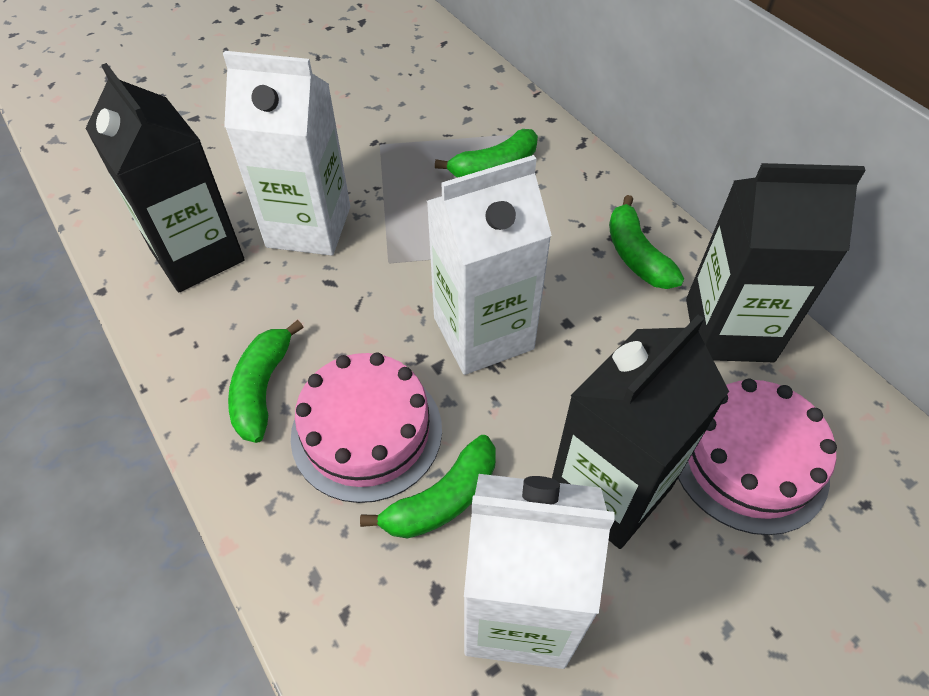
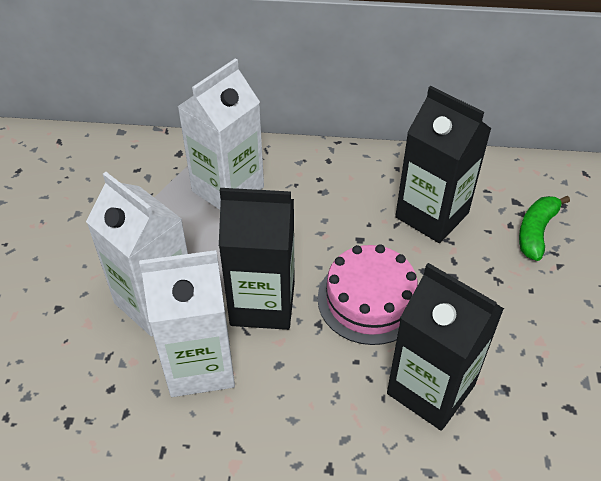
green banana: 4 -> 1
pink cake: 2 -> 1

